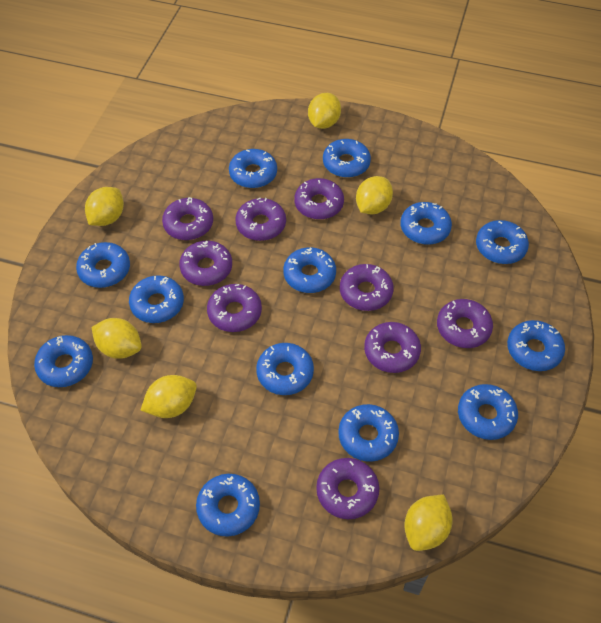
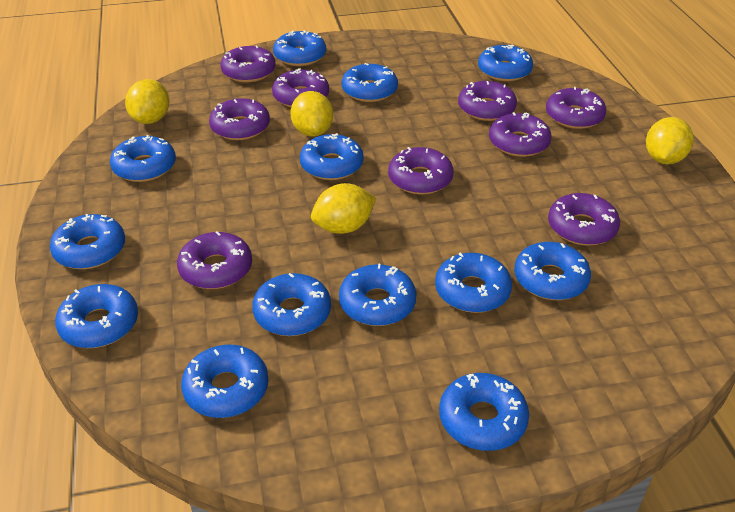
yellow lemon: 6 -> 4

